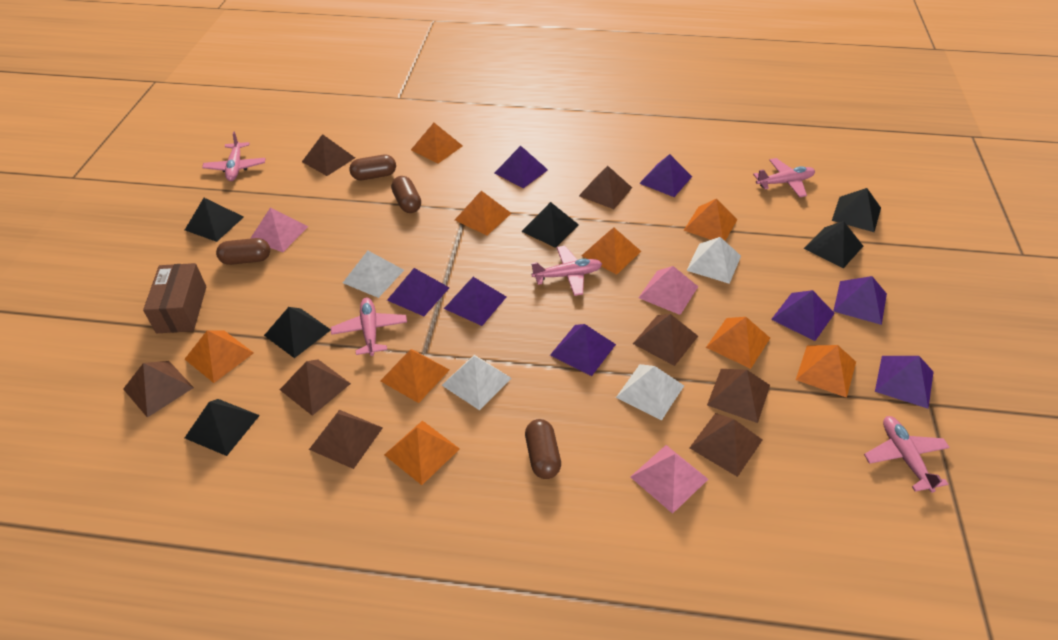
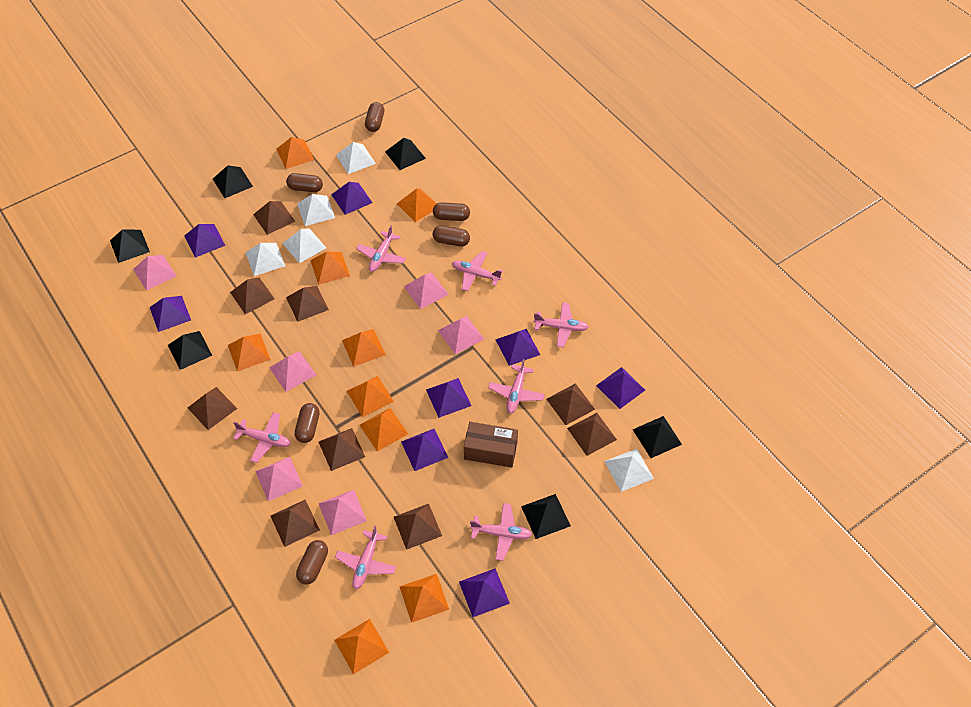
brown capsule: 4 -> 6
brown pyramid: 8 -> 9
pink plane: 5 -> 7
pink pyramid: 3 -> 6
white pyramid: 4 -> 5

